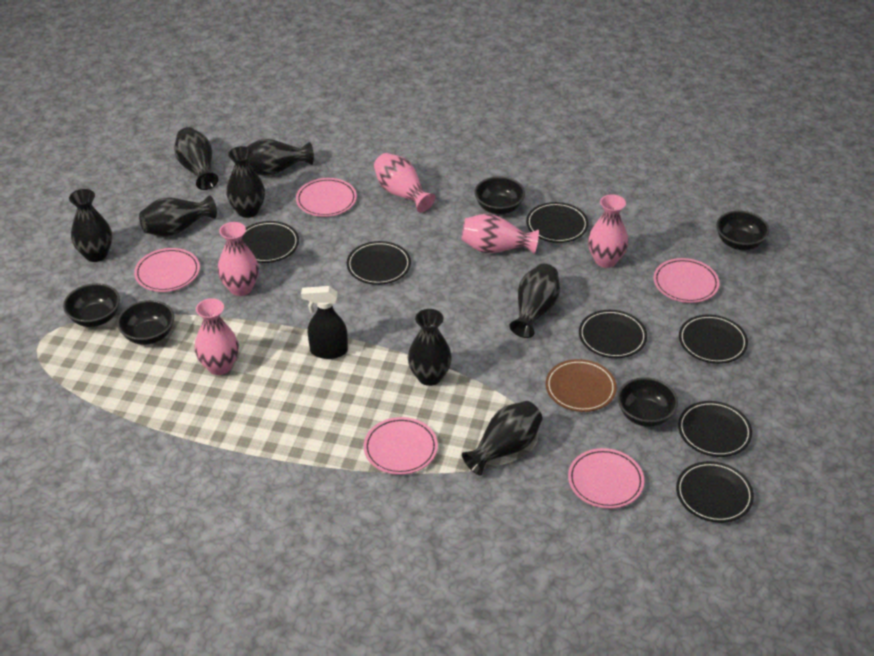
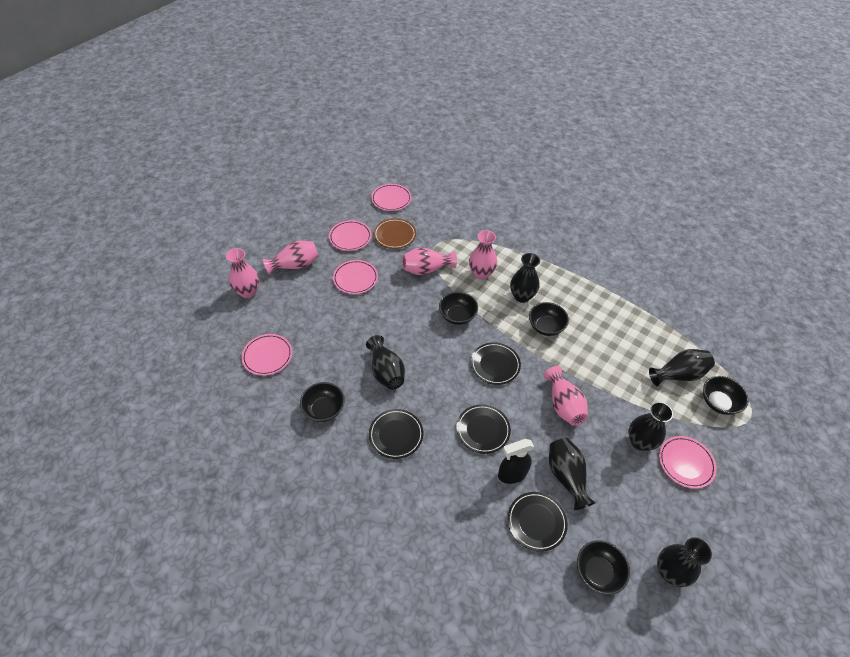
black plate: 7 -> 4
black vase: 8 -> 6

